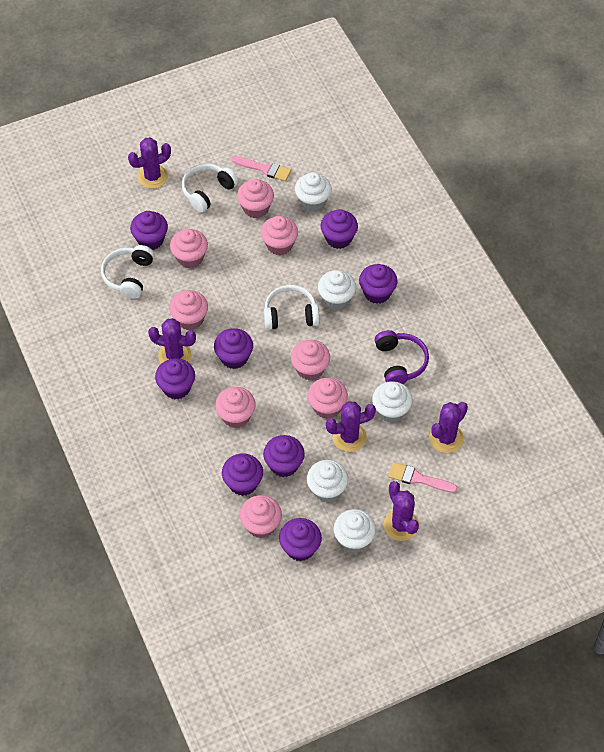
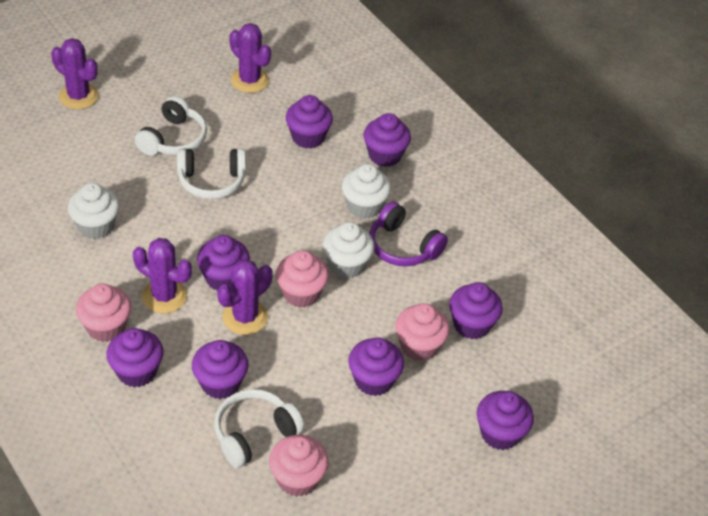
pink brush: 2 -> 0
pink cupcake: 8 -> 4
purple cactus: 5 -> 4
white cupcake: 5 -> 3

